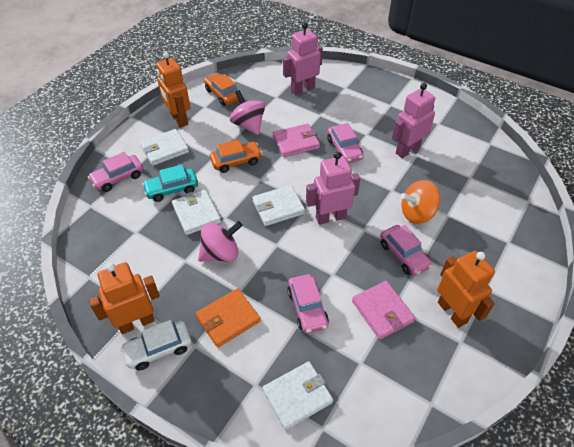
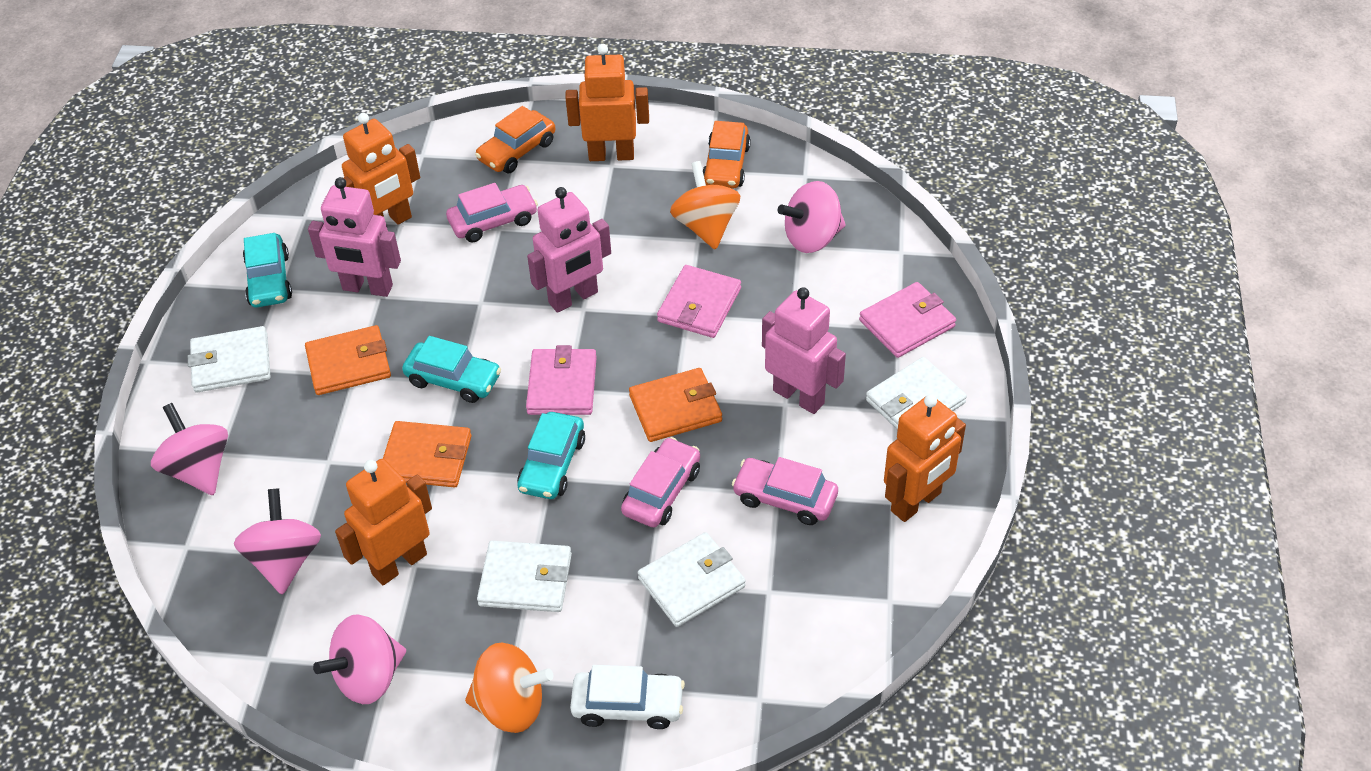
orange robot: 3 -> 4
orange spinning top: 1 -> 2
orange wallet: 1 -> 3
pink car: 4 -> 3
pink spinning top: 2 -> 4
pink wallet: 2 -> 3
turquoise car: 1 -> 3

